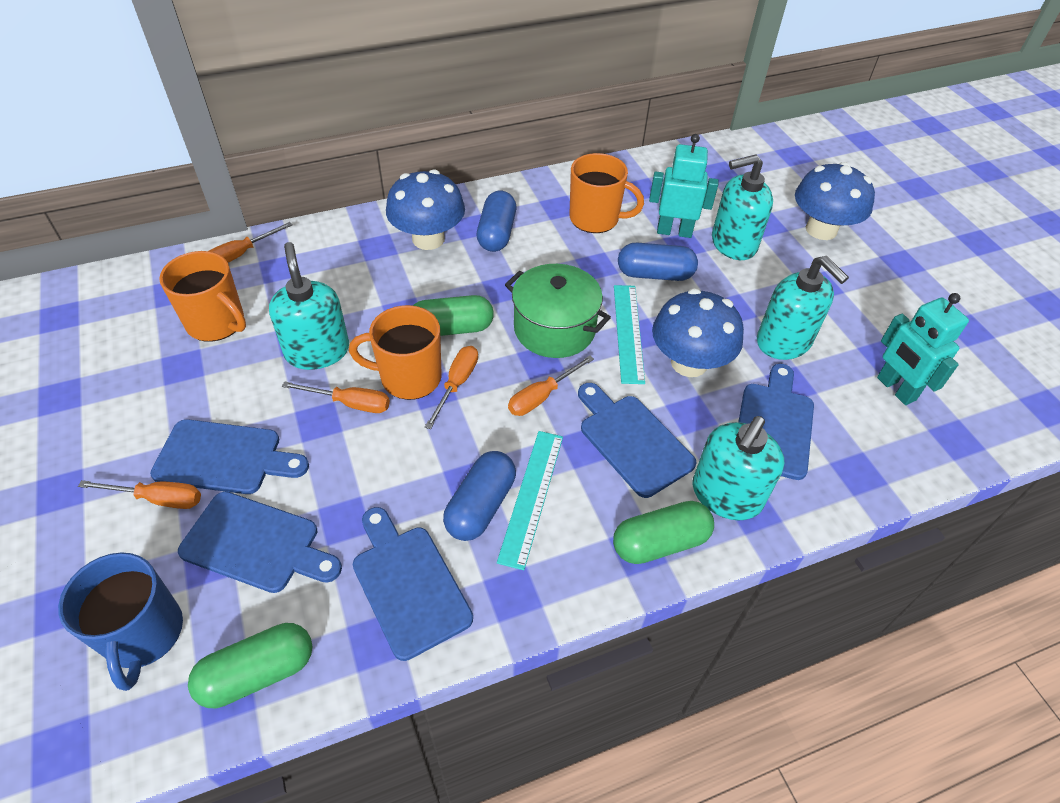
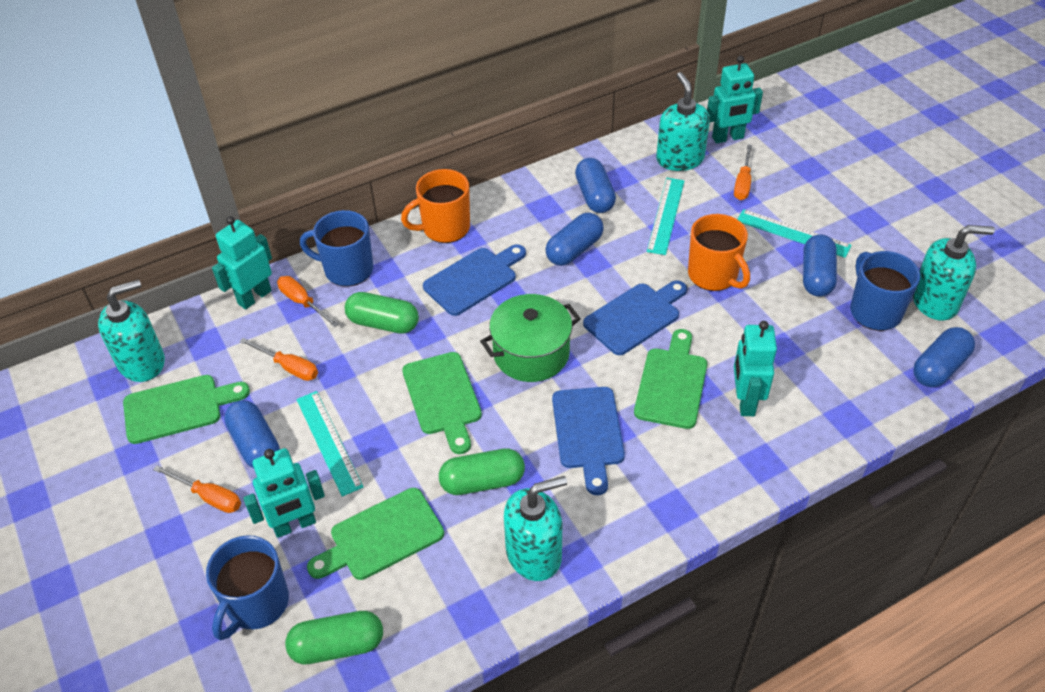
blue capsule: 3 -> 5
blue cutting board: 5 -> 3
blue mug: 1 -> 3
blue mushroom: 3 -> 0
green cutting board: 0 -> 4
orange mug: 3 -> 2
orange screwdriver: 5 -> 4
turquoise robot: 2 -> 4
turquoise ruler: 2 -> 3

